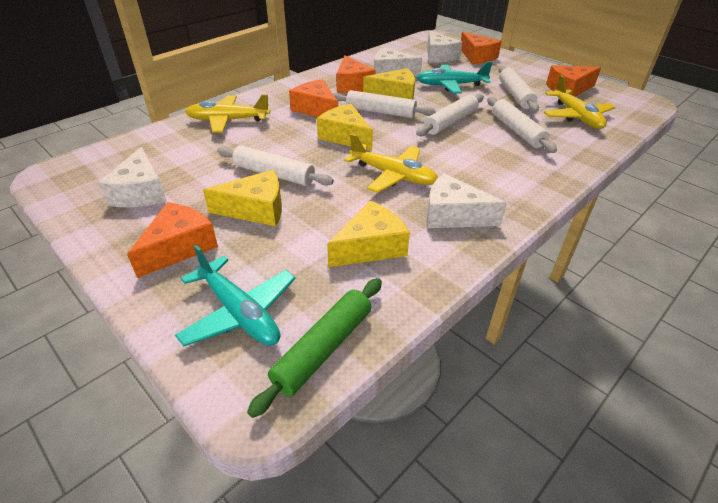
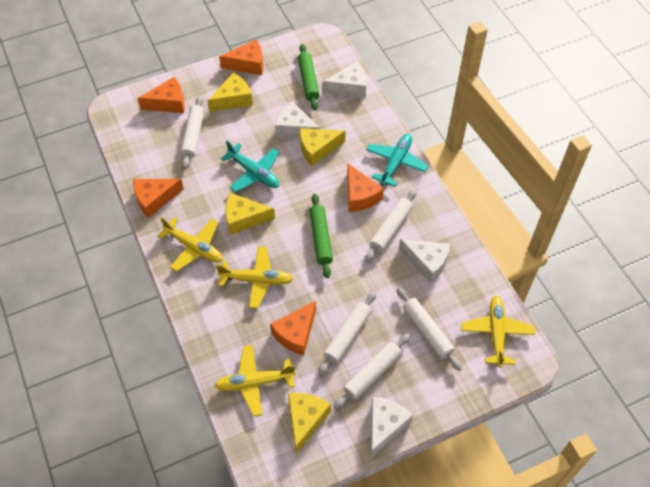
green rolling pin: 1 -> 2
yellow plane: 3 -> 4

